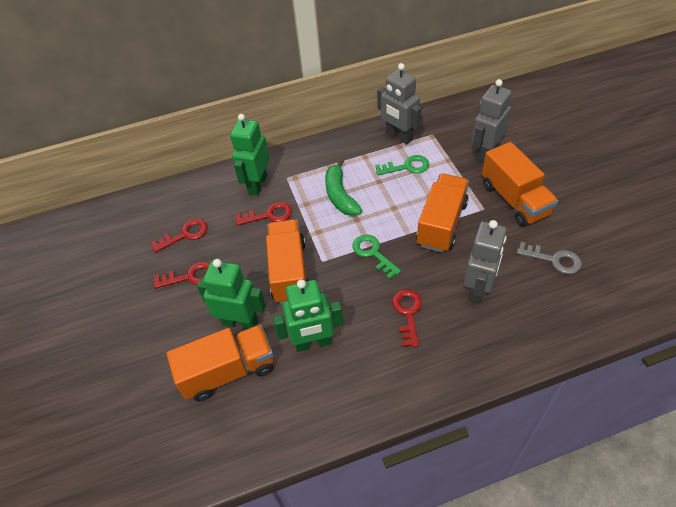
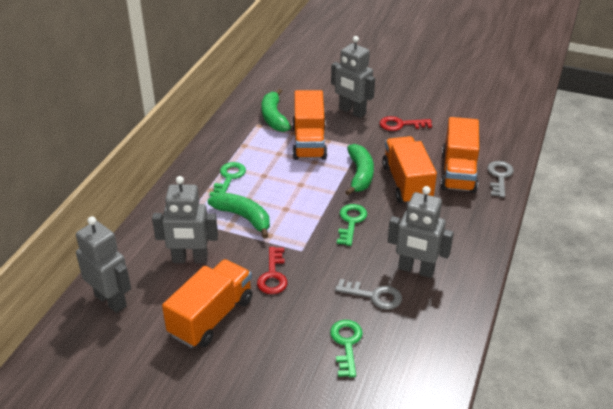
green banana: 1 -> 3
green key: 2 -> 3
green robot: 3 -> 0
grey key: 1 -> 2
grey robot: 3 -> 4
red key: 4 -> 2

